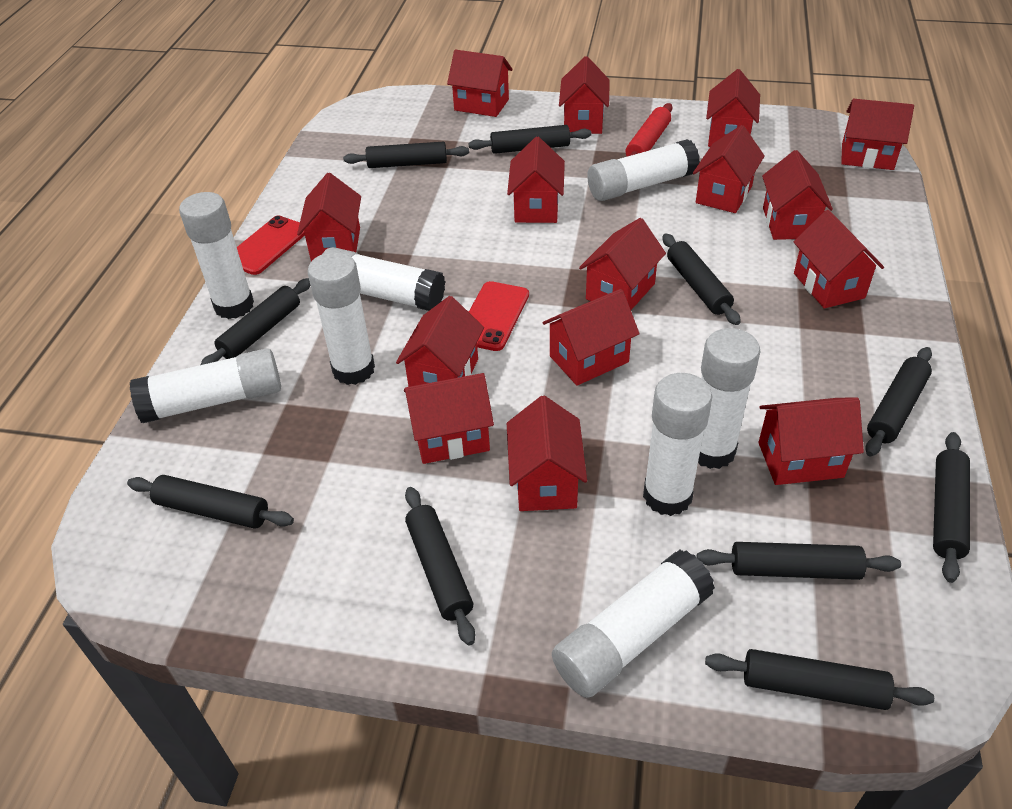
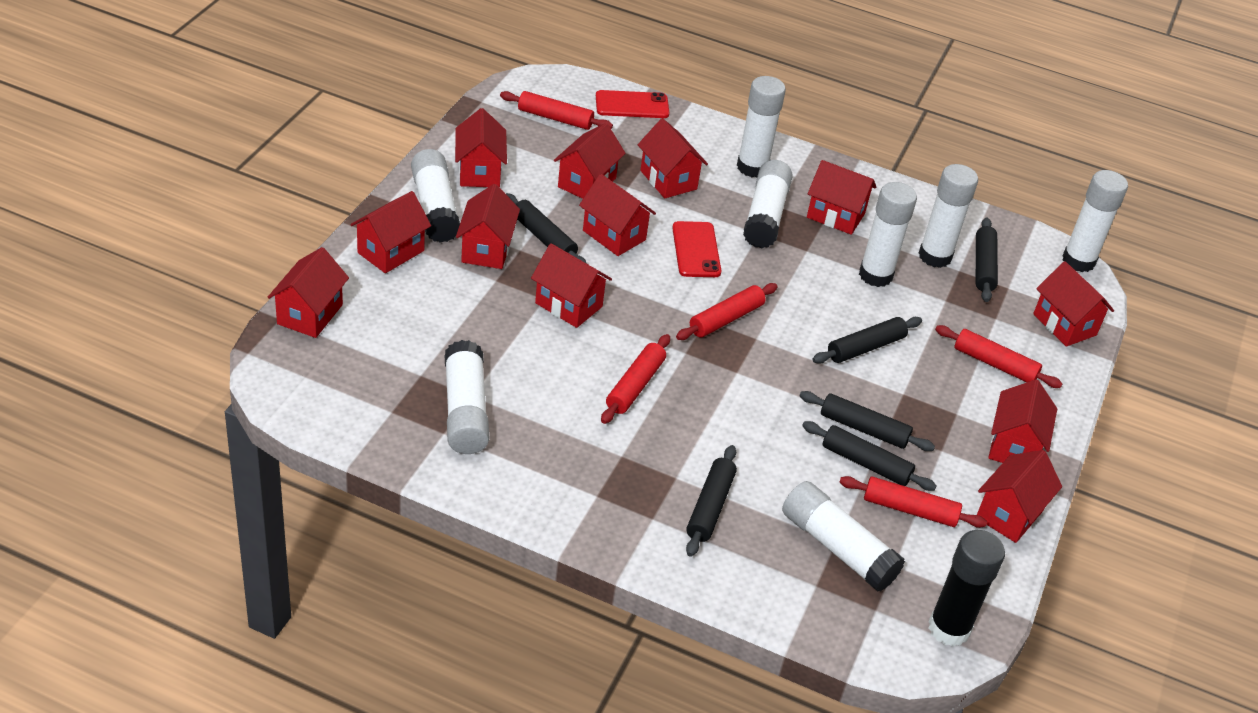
black glue stick: 0 -> 1
black rolling pin: 10 -> 6
red house: 15 -> 12
red rolling pin: 1 -> 5

